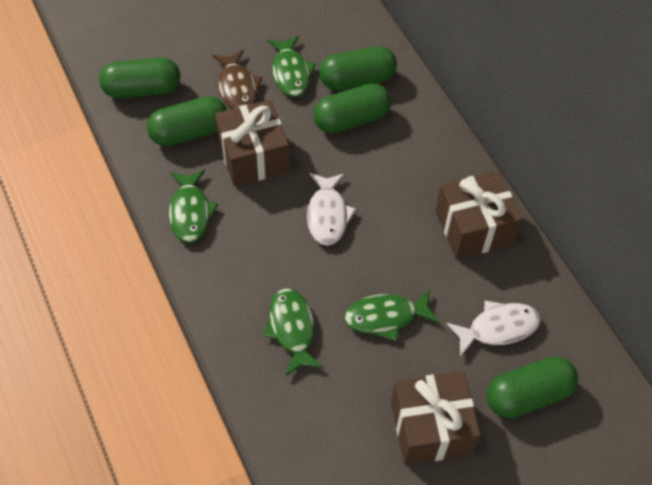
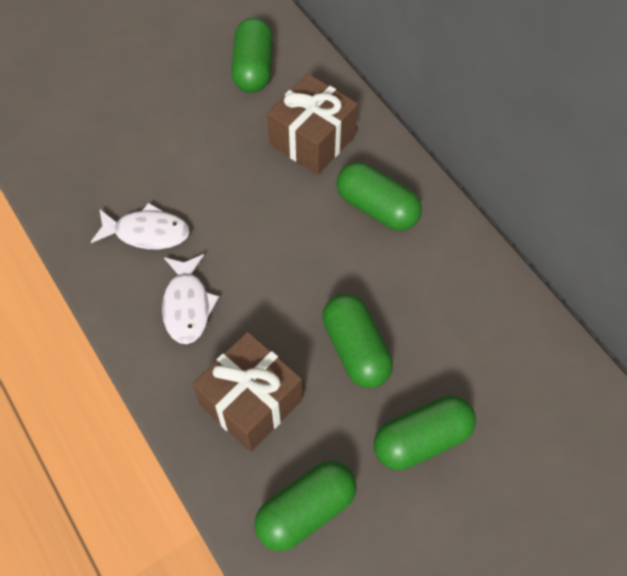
brown fish: 1 -> 0
brown gift: 3 -> 2
green fish: 4 -> 0

